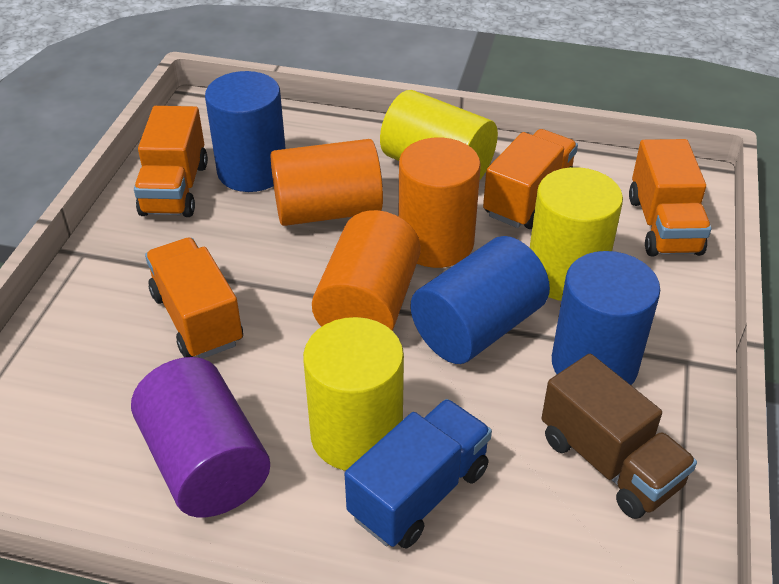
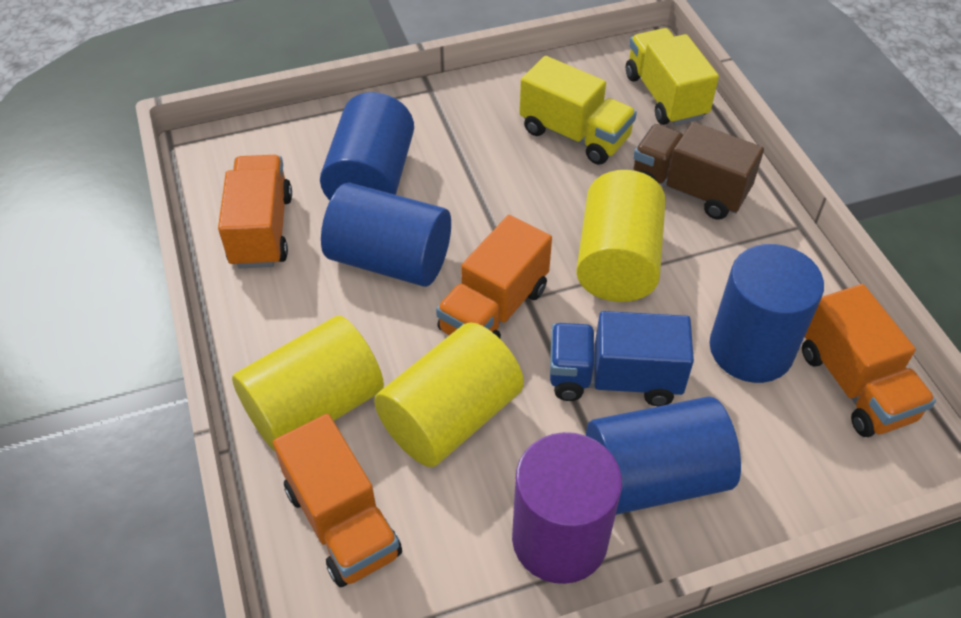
blue cylinder: 3 -> 4
orange cylinder: 3 -> 0
yellow truck: 0 -> 2

